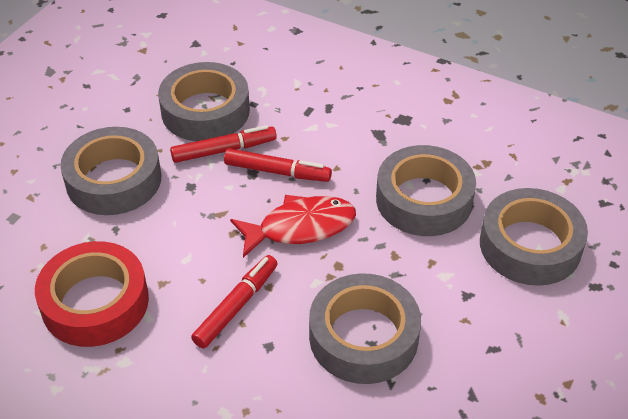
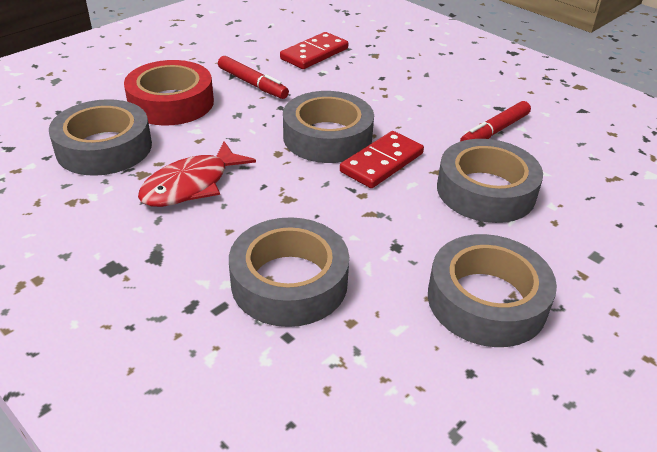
red domino: 0 -> 2
red marker: 3 -> 2

